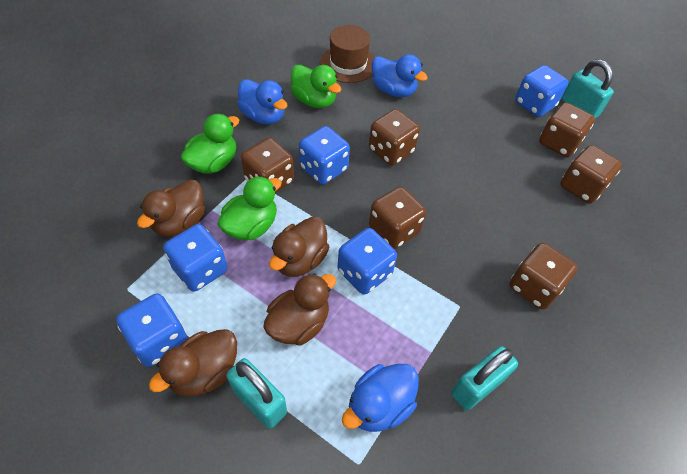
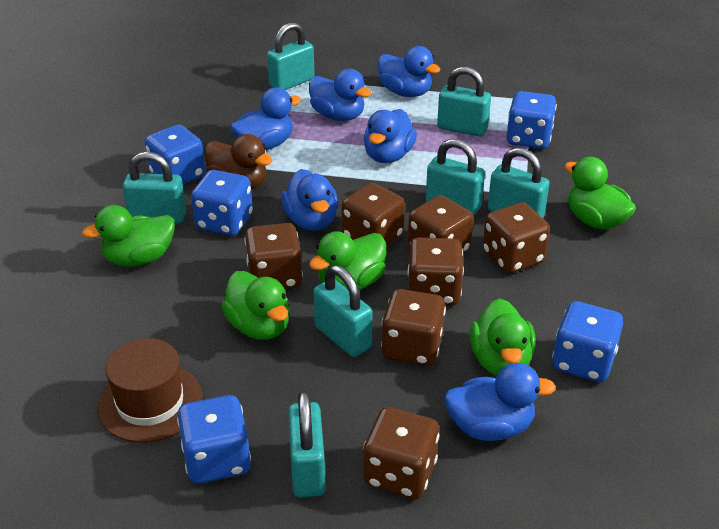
blue duck: 3 -> 6
brown dice: 6 -> 7
brown duck: 4 -> 1
green duck: 3 -> 5
turquoise padlock: 3 -> 7

